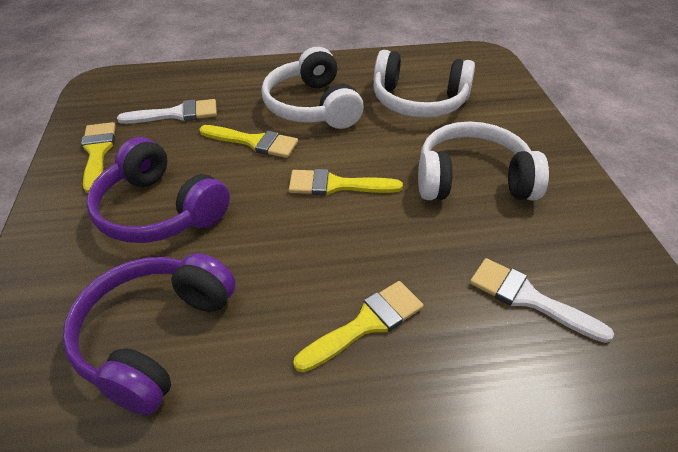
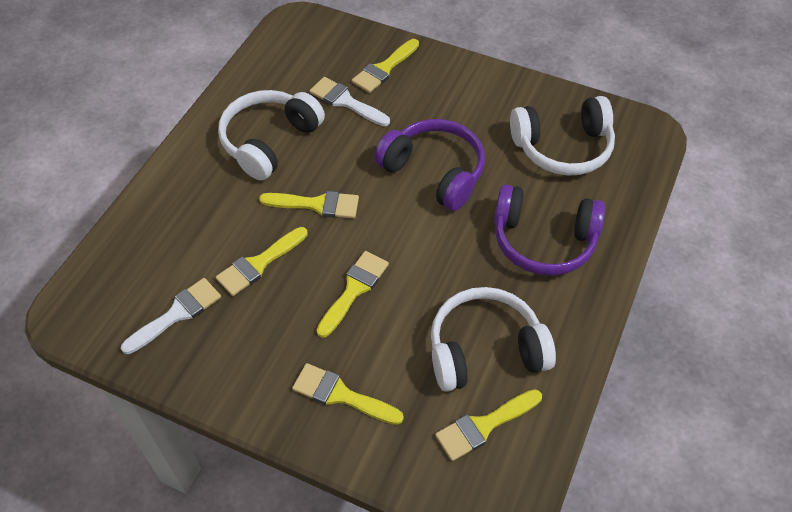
yellow brush: 4 -> 6

